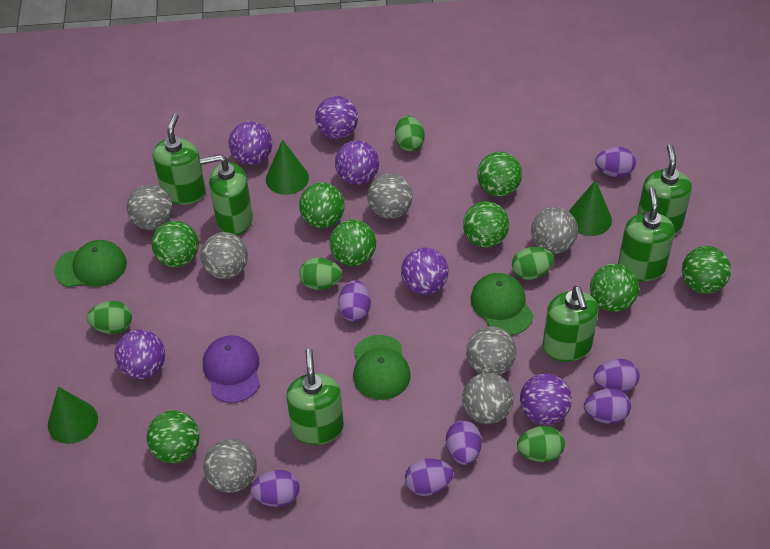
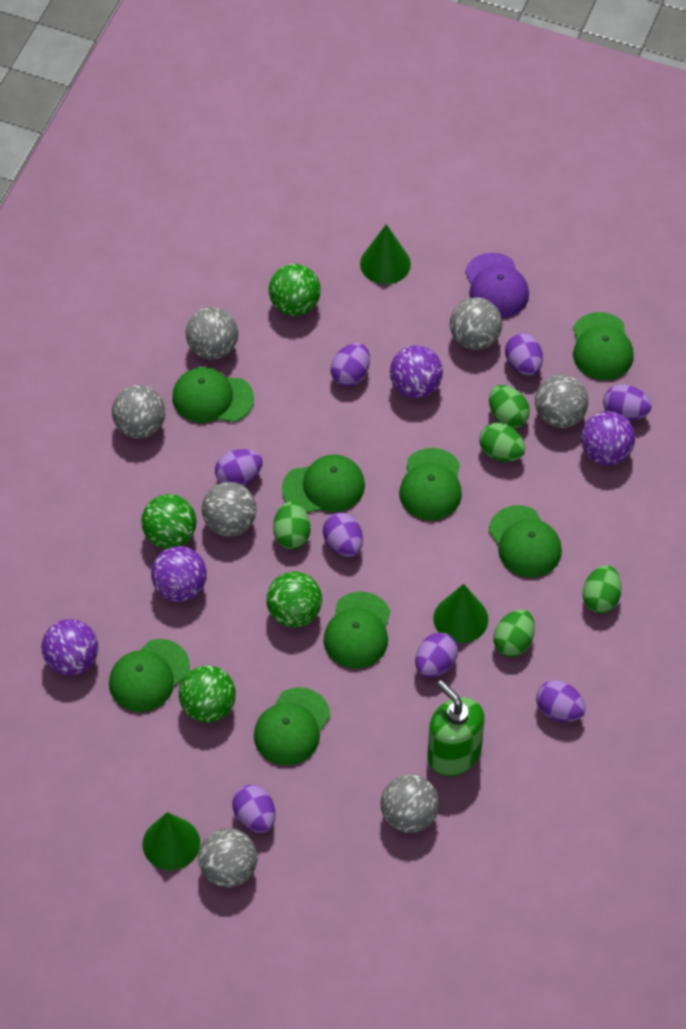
green ball: 8 -> 4
green cap: 3 -> 8
green soap dispenser: 6 -> 1
purple ball: 6 -> 4
purple egg: 7 -> 8

